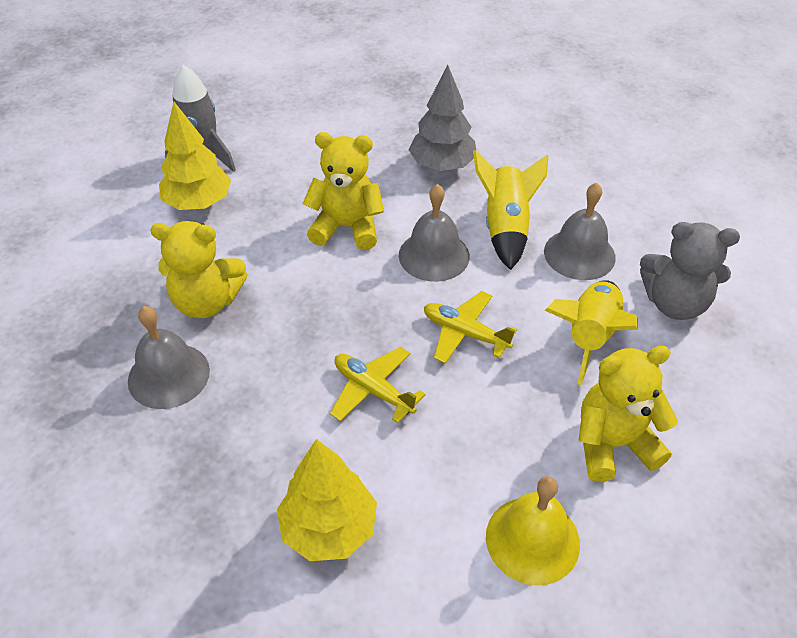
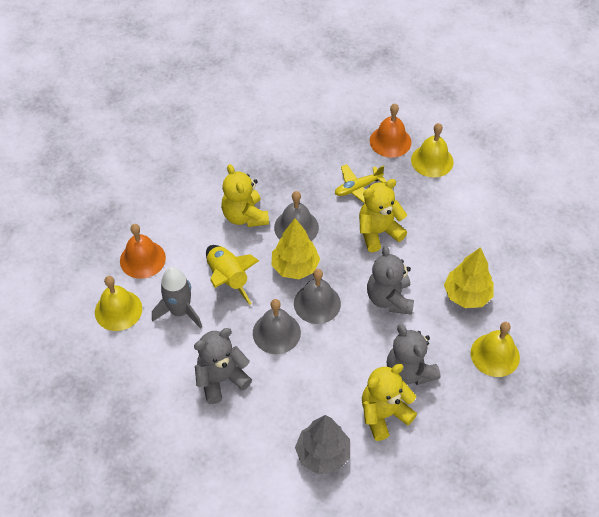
grey teddy bear: 1 -> 3
orange bell: 0 -> 2
yellow bell: 1 -> 3
yellow plane: 2 -> 1
yellow rocket: 2 -> 1

